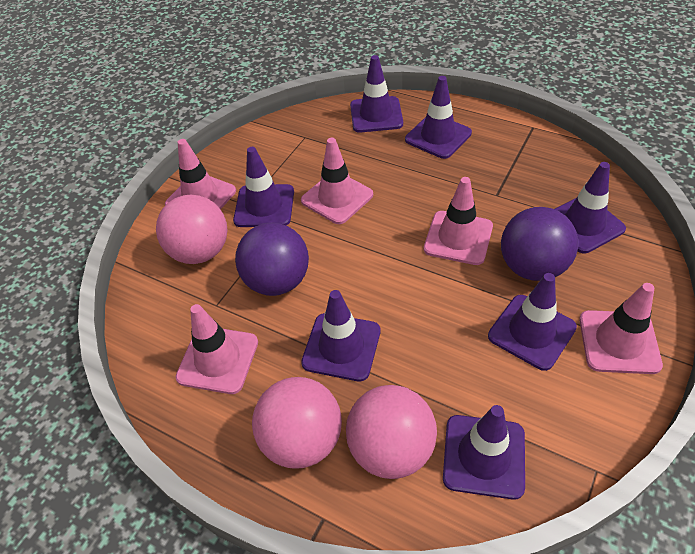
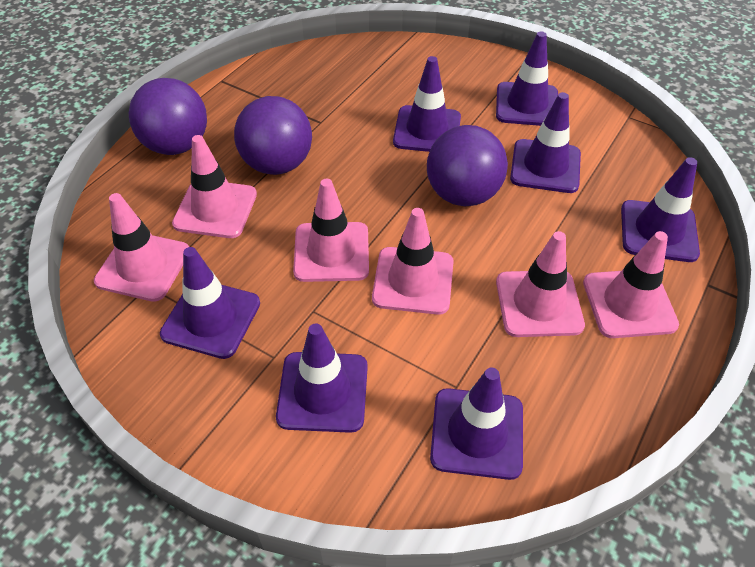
pink ball: 3 -> 0
pink traffic cone: 5 -> 6
purple ball: 2 -> 3

